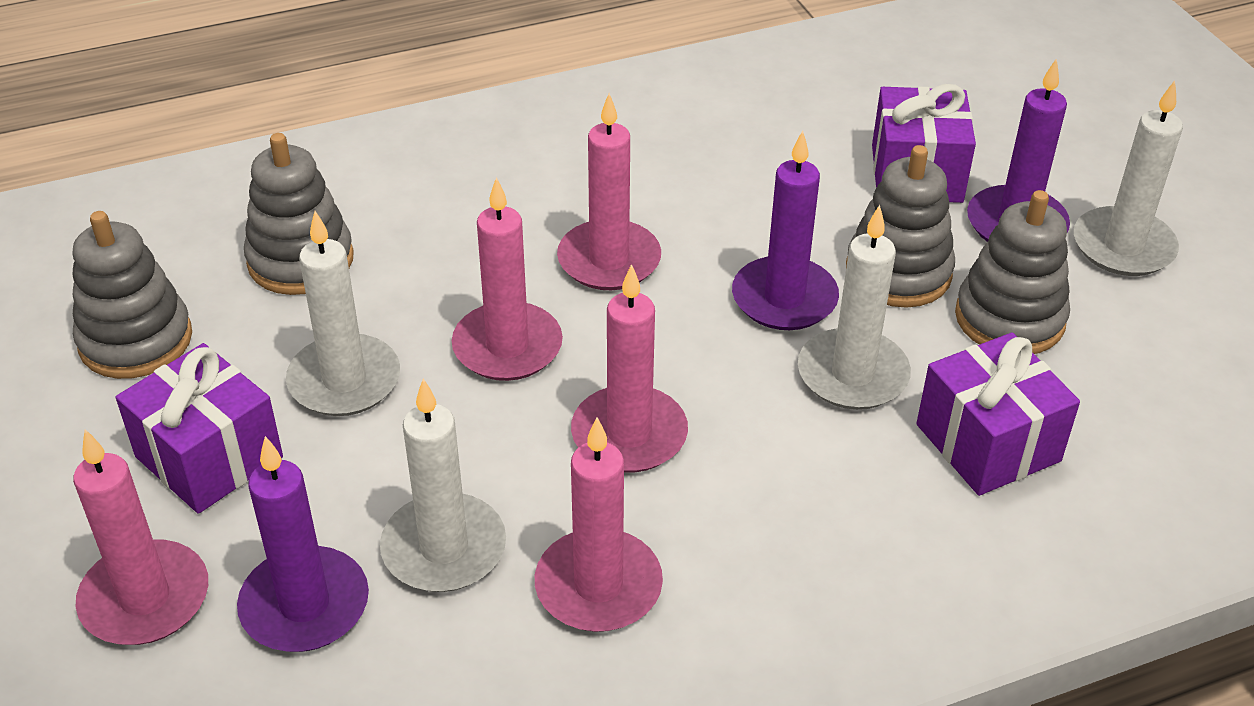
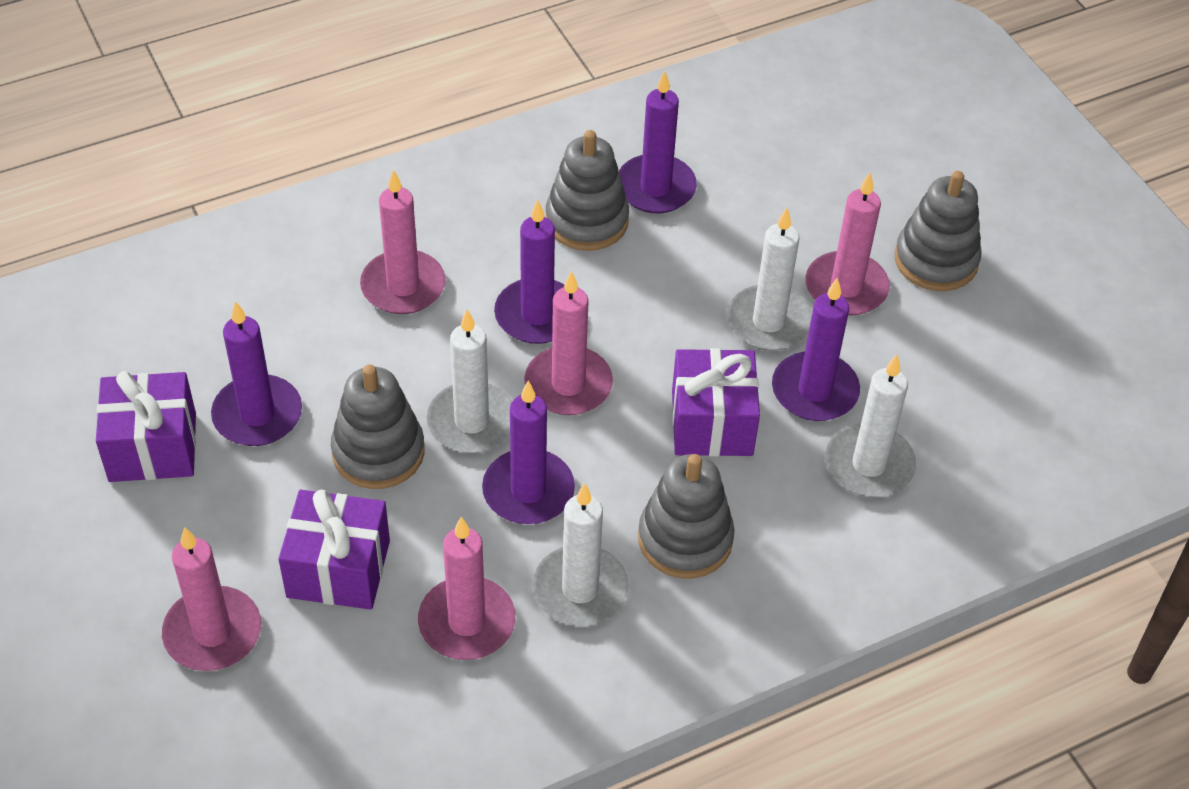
purple candle: 3 -> 5

